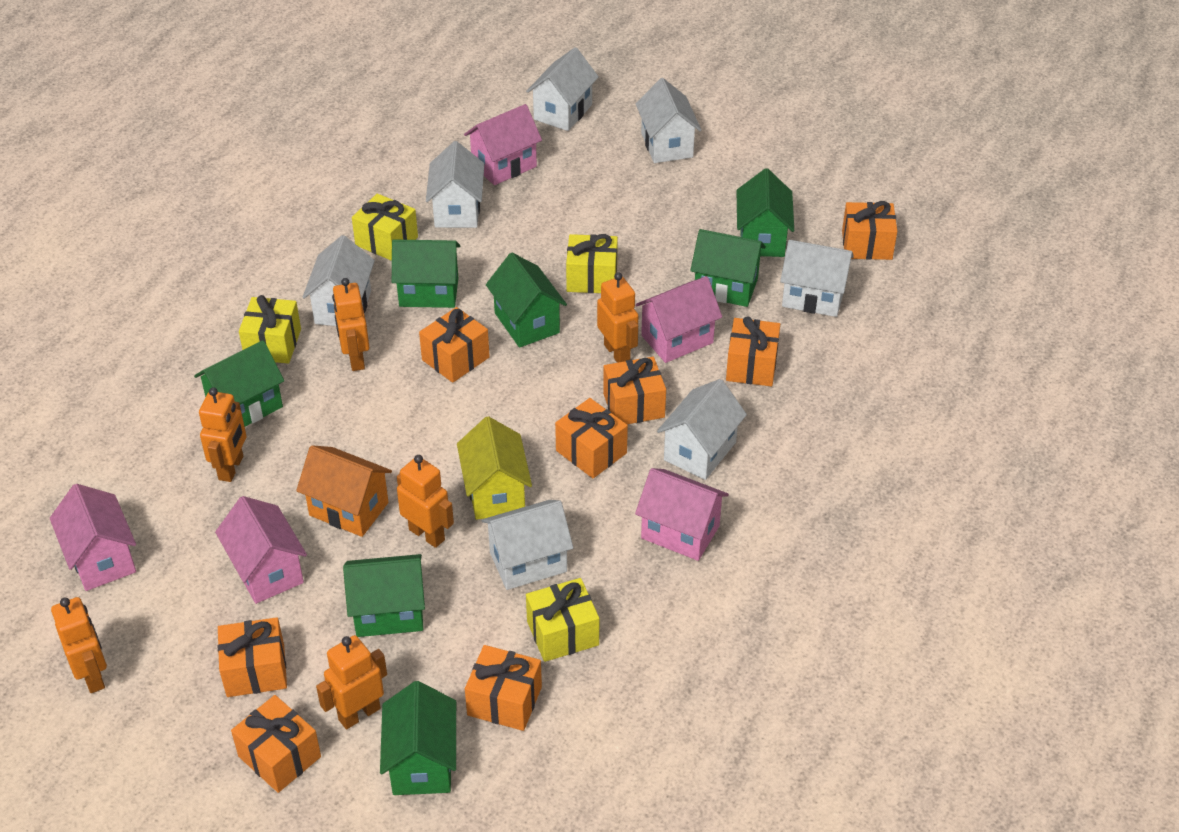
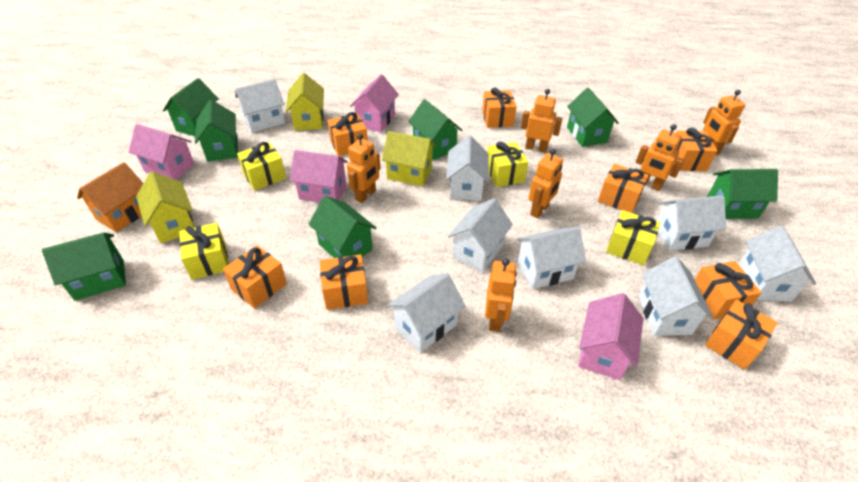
pink house: 5 -> 4
white house: 7 -> 8
yellow house: 1 -> 3

